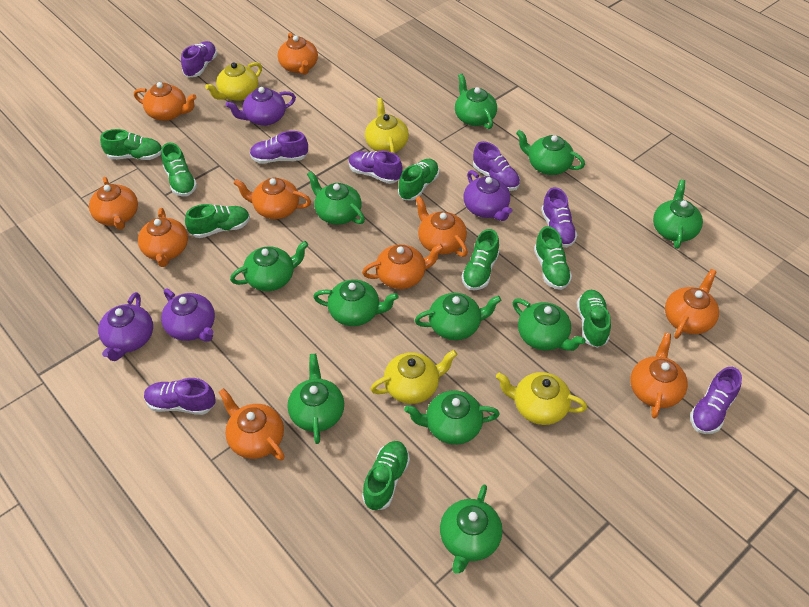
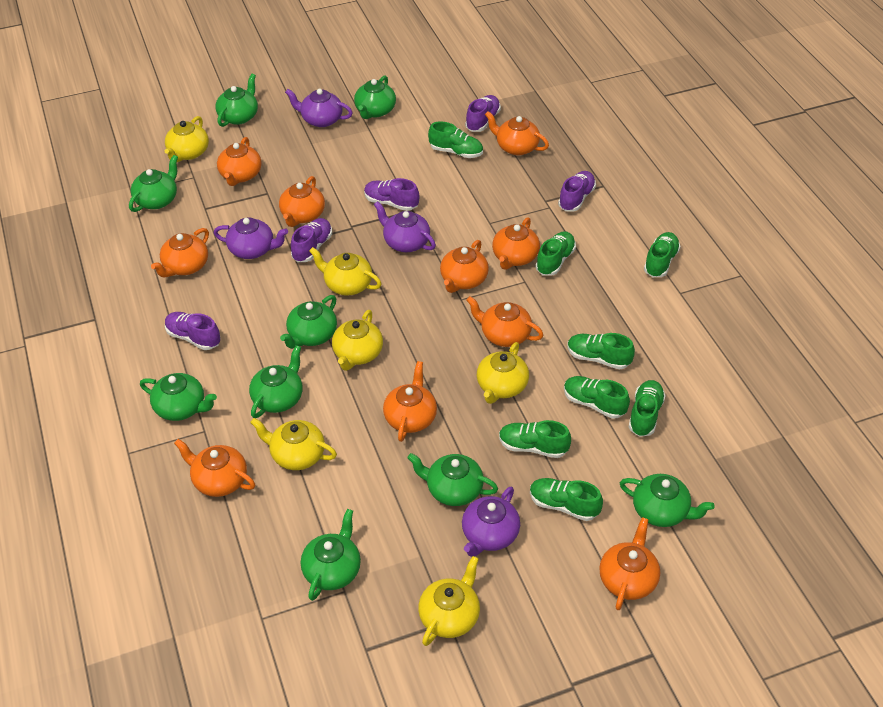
green teapot: 11 -> 9
purple shoe: 7 -> 5
yellow teapot: 4 -> 6

